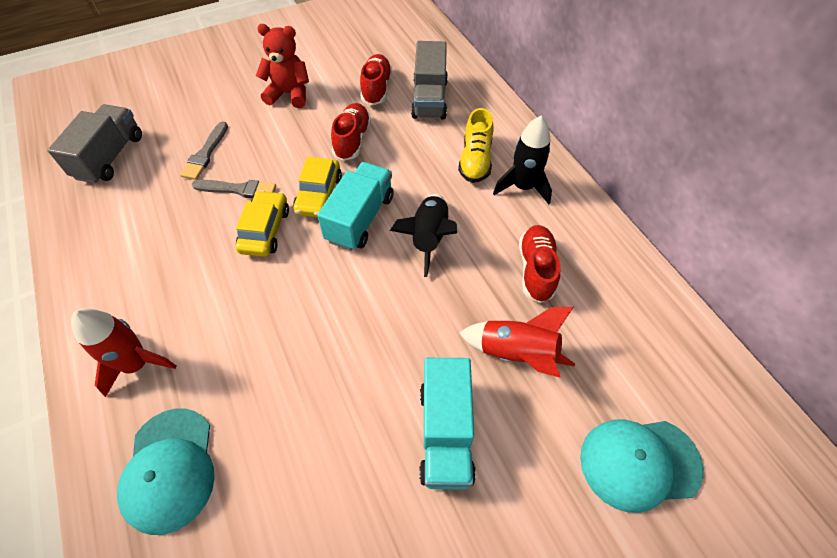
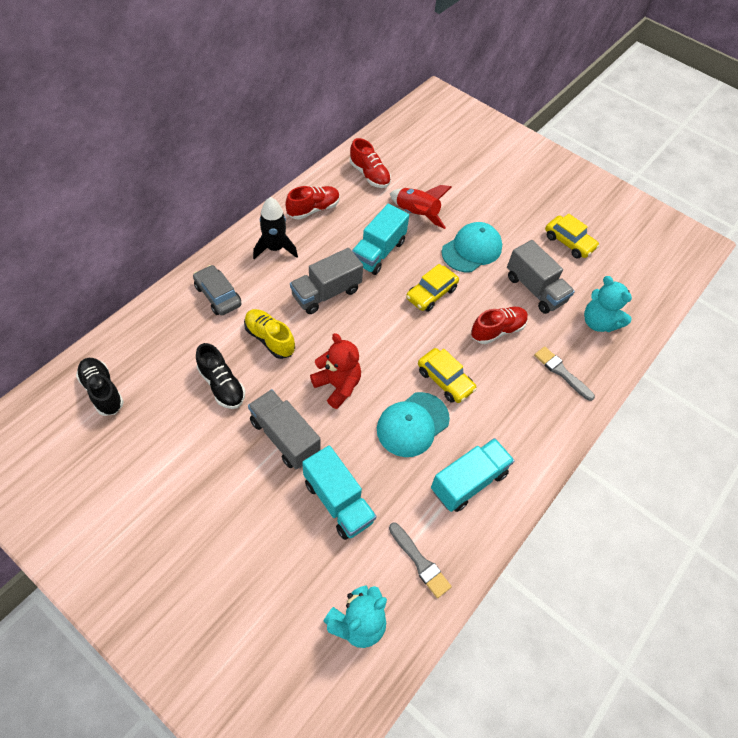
black rocket: 2 -> 1
black shoe: 0 -> 2
grey car: 0 -> 1
grey truck: 2 -> 3
red rocket: 2 -> 1
turquoise teddy bear: 0 -> 2
turquoise truck: 2 -> 3
yellow car: 2 -> 3

